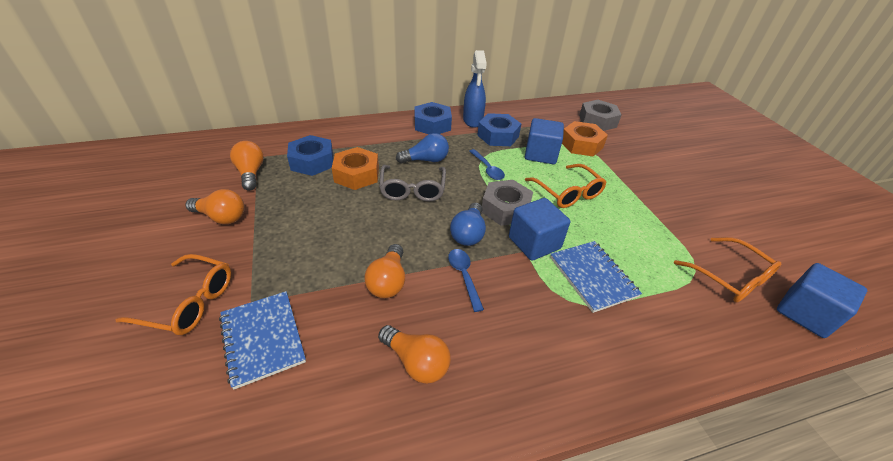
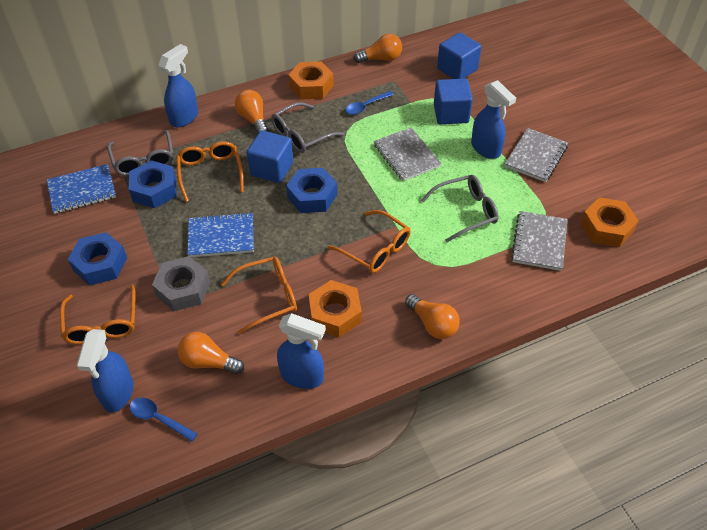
blue light bulb: 2 -> 0
blue spray bottle: 1 -> 4
grey glasses: 1 -> 3
grey notebook: 0 -> 3
grey nut: 2 -> 1
orange glasses: 3 -> 4
orange nut: 2 -> 3

